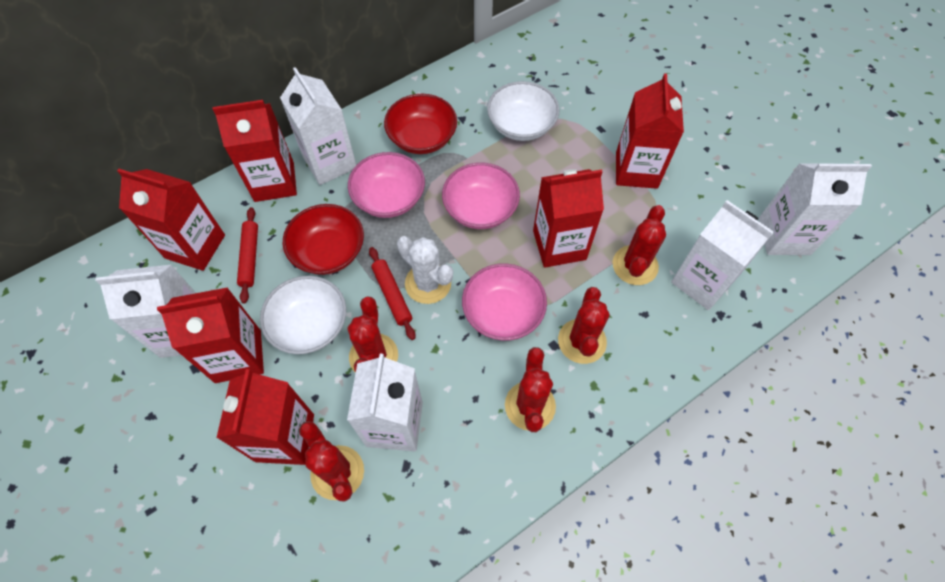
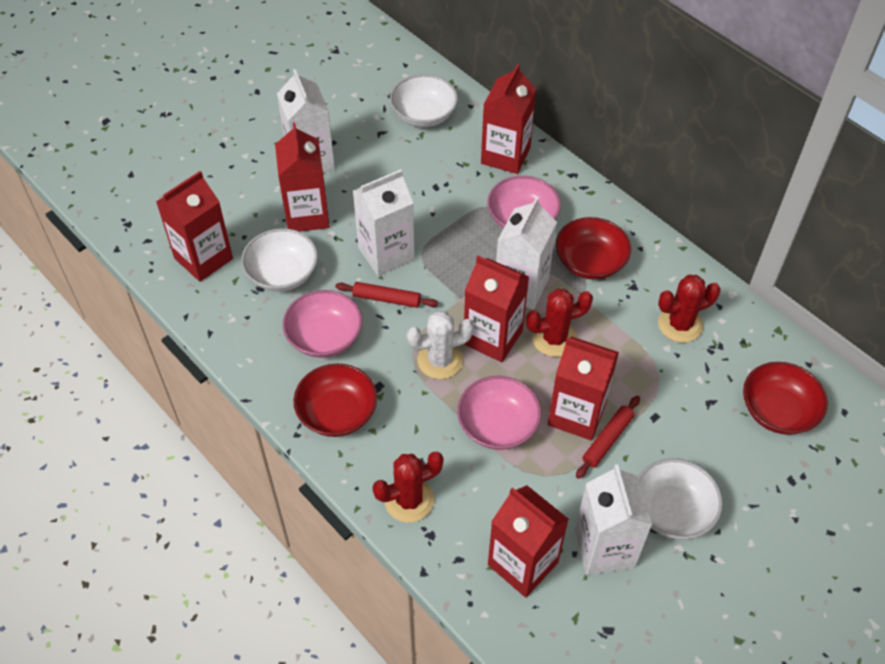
red bowl: 2 -> 3
red cactus: 5 -> 3
white bowl: 2 -> 3
white carton: 5 -> 4

